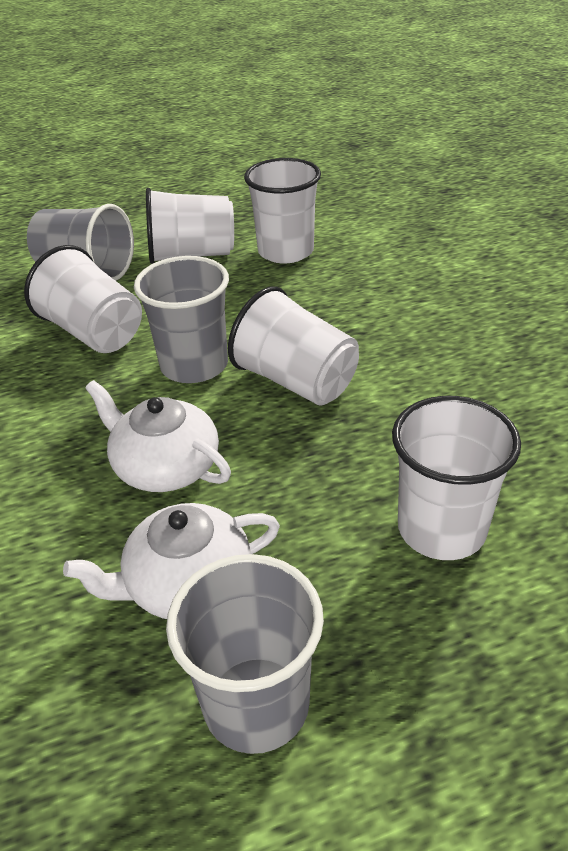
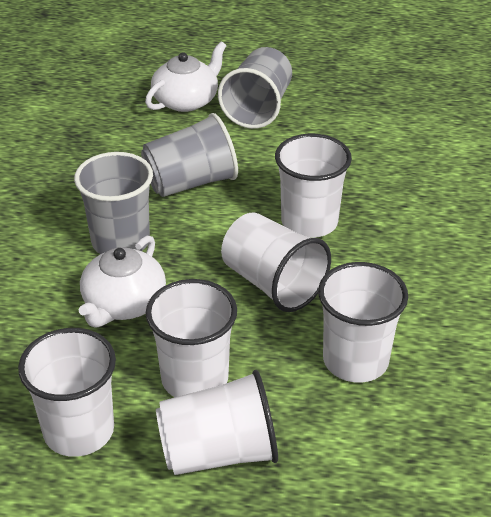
white cup: 5 -> 6

